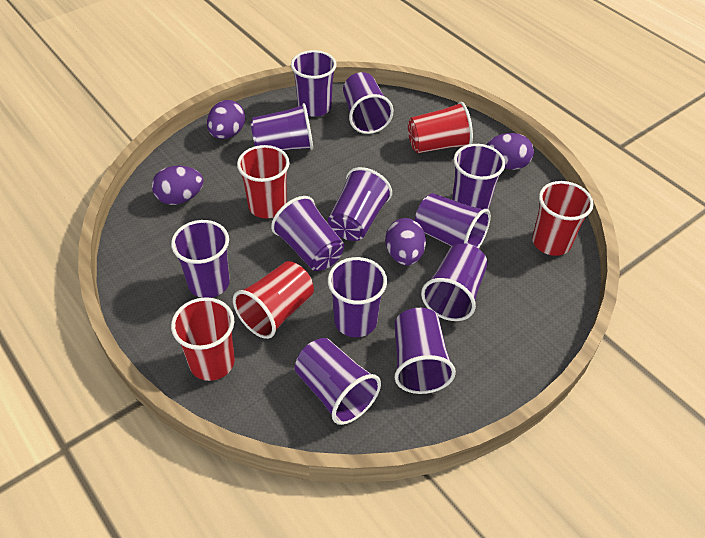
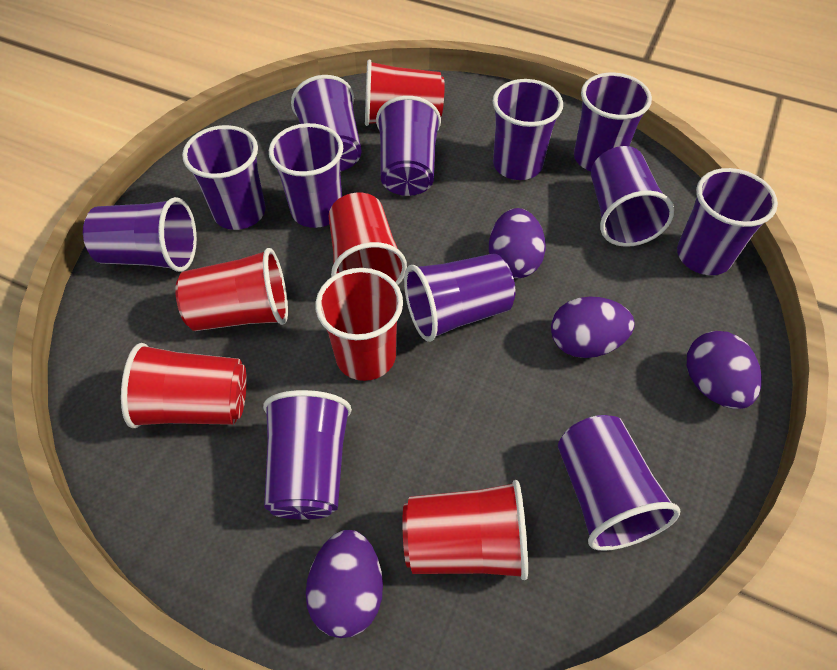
red cup: 5 -> 6

